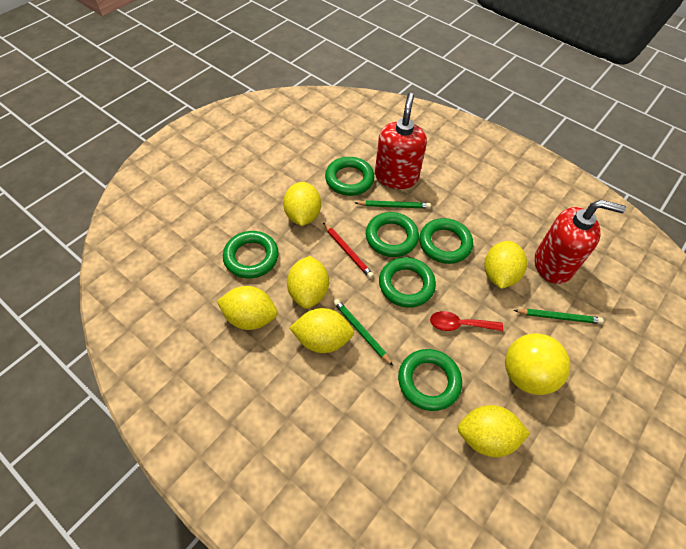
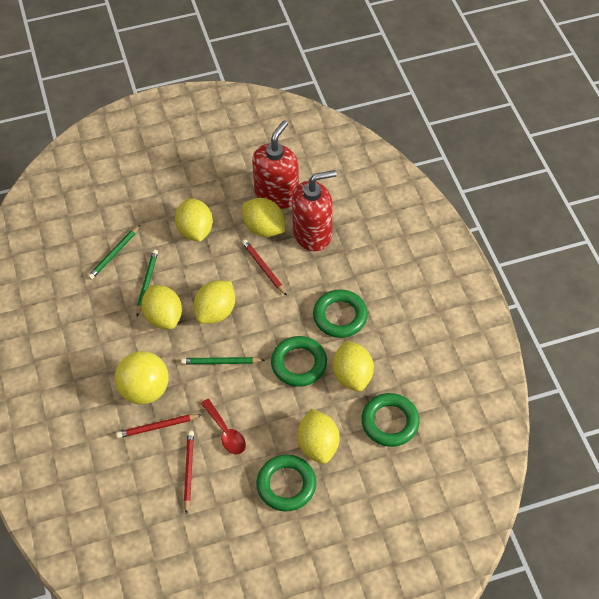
green ring: 6 -> 4
red pencil: 1 -> 3

